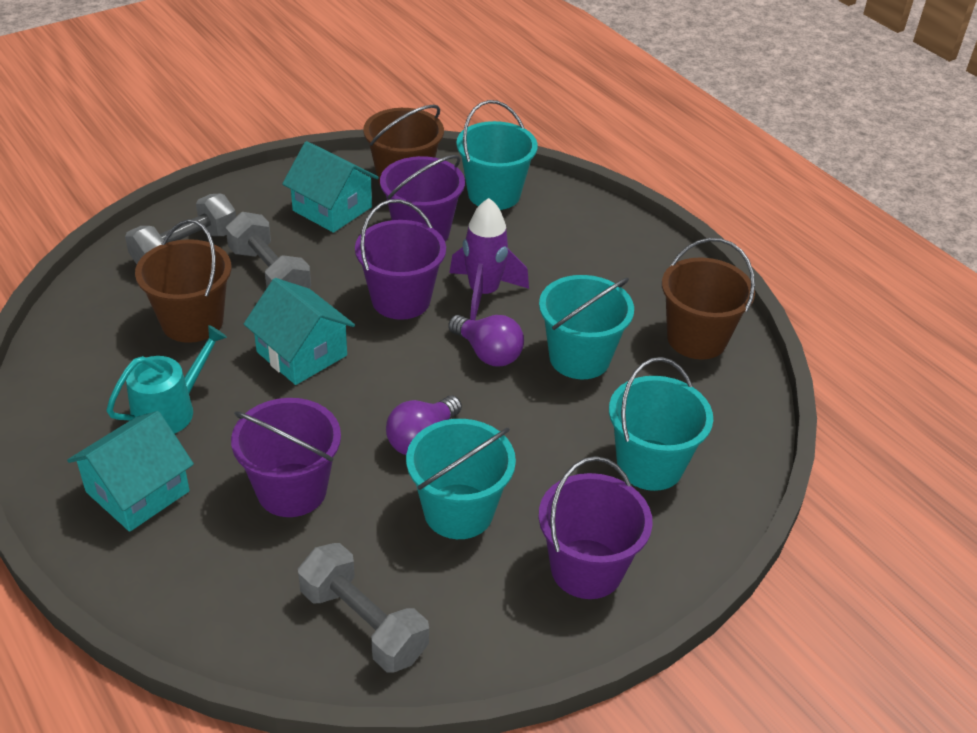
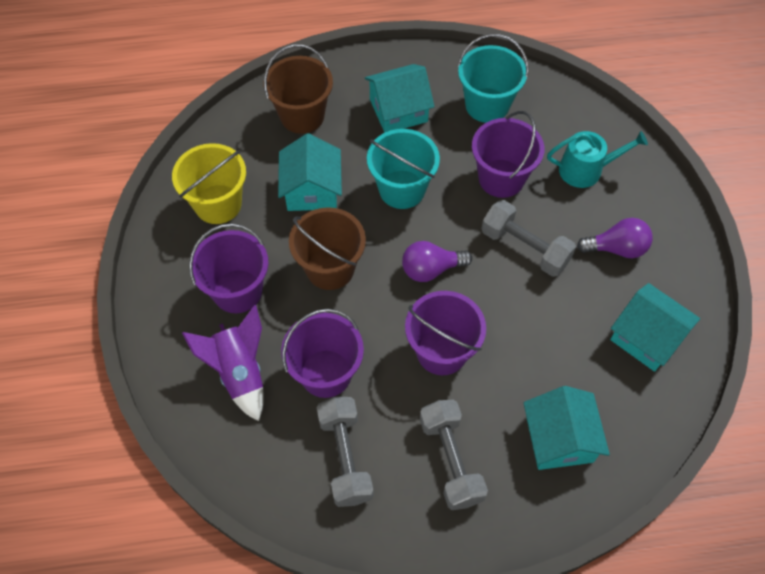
brown bucket: 3 -> 2
turquoise bucket: 4 -> 2
turquoise house: 3 -> 4
yellow bucket: 0 -> 1

